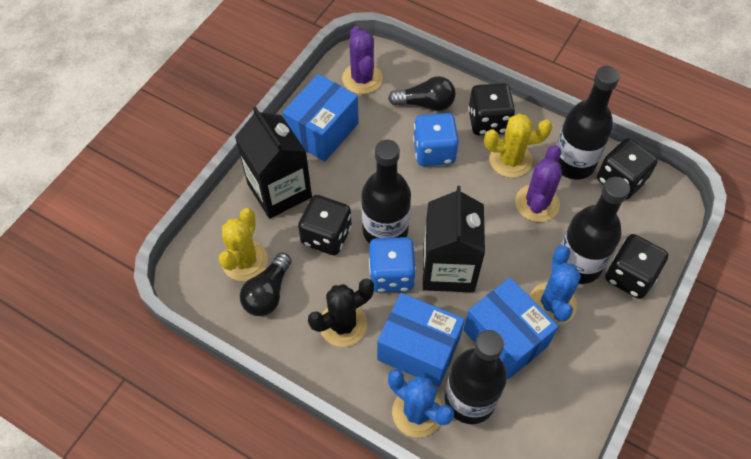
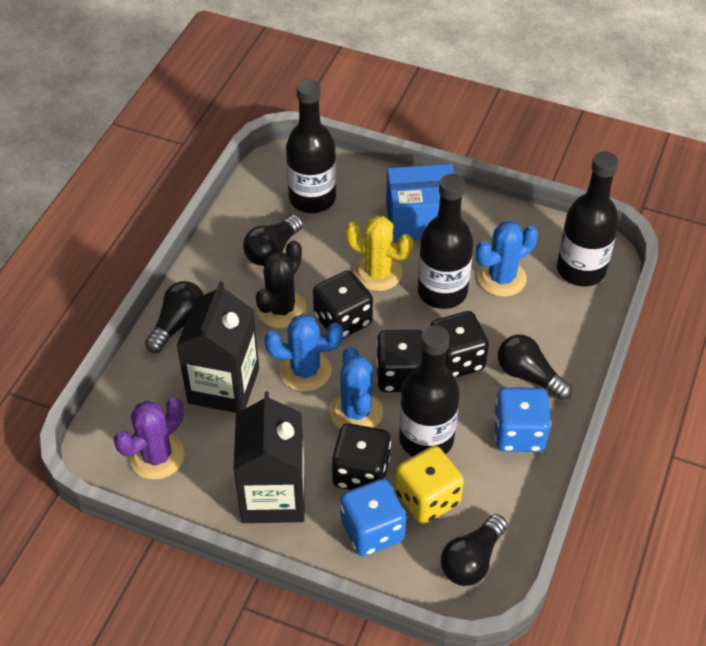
black light bulb: 2 -> 4
blue box: 3 -> 1
blue cactus: 2 -> 3
purple cactus: 2 -> 1
yellow cactus: 2 -> 1
yellow dice: 0 -> 1

